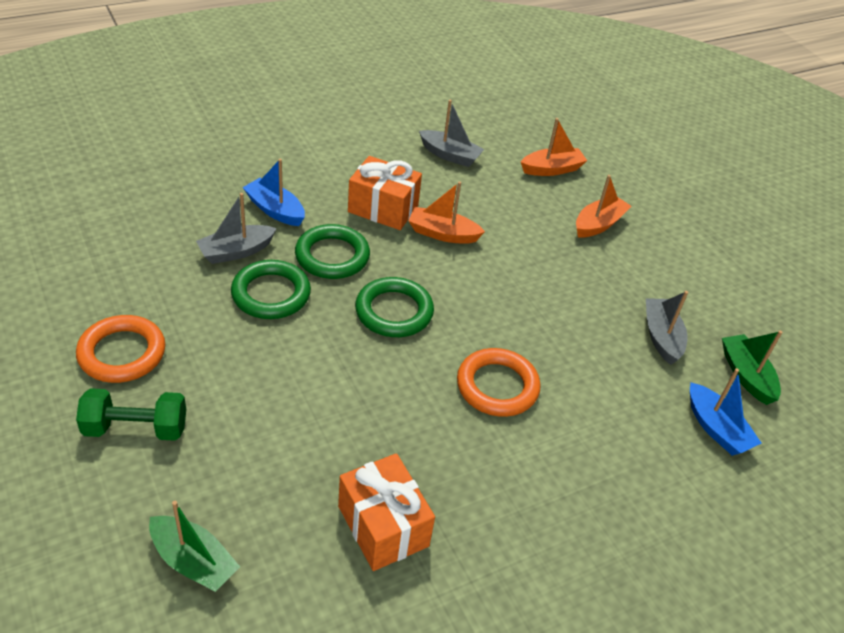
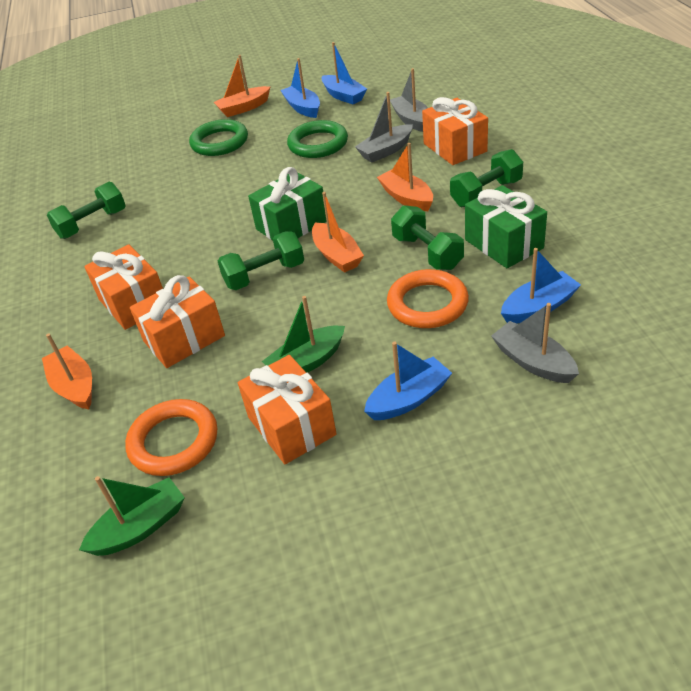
blue boat: 2 -> 4
green dumbbell: 1 -> 4
green gift: 0 -> 2
green ring: 3 -> 2
orange boat: 3 -> 4
orange gift: 2 -> 4

